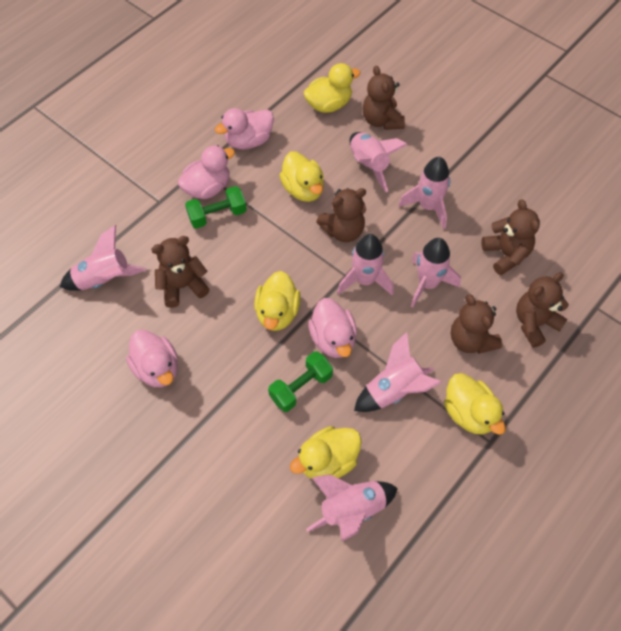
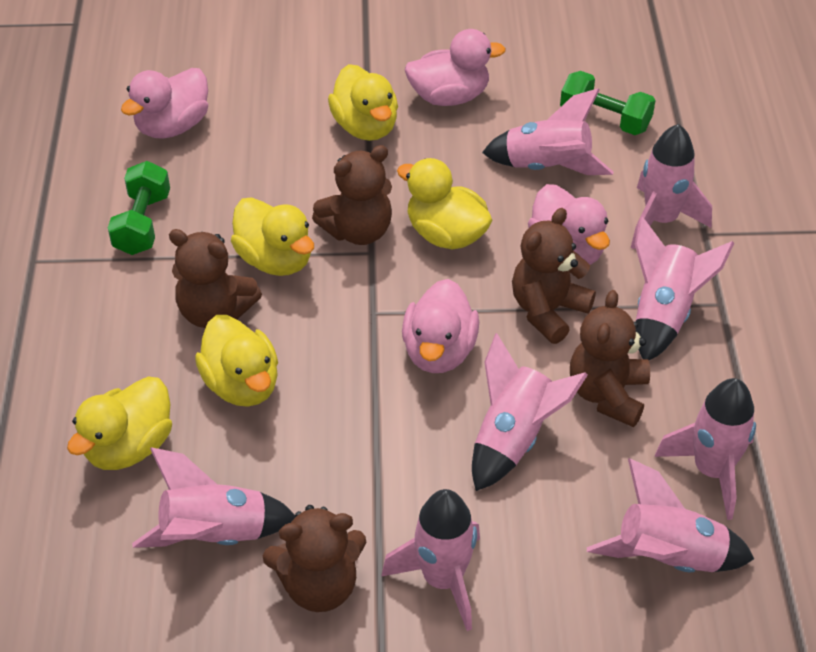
brown teddy bear: 6 -> 5
pink rocket: 7 -> 8

